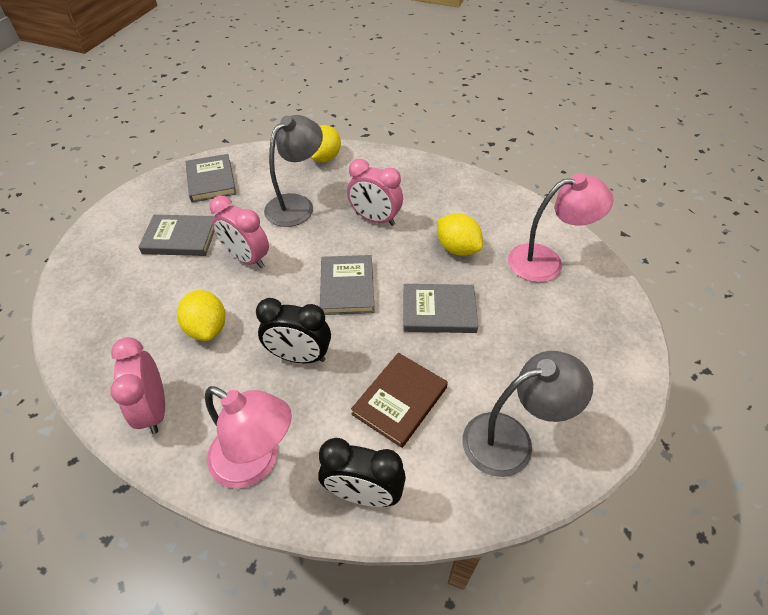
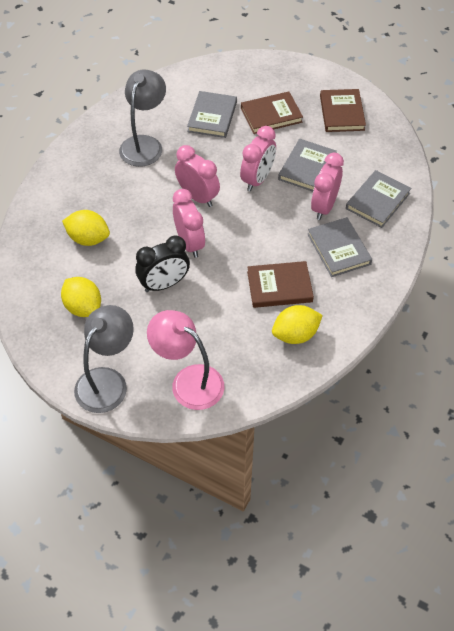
black clock: 2 -> 1
brown book: 1 -> 3
pink clock: 3 -> 4
pink lamp: 2 -> 1

